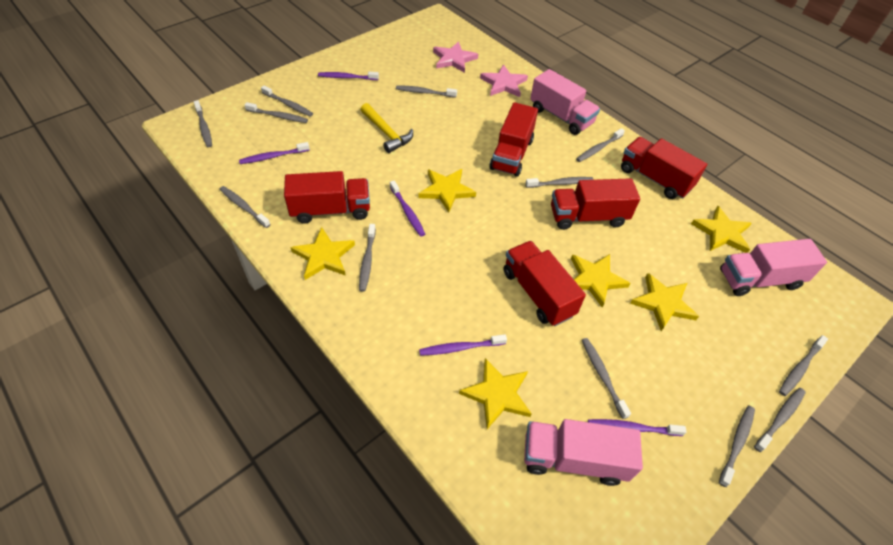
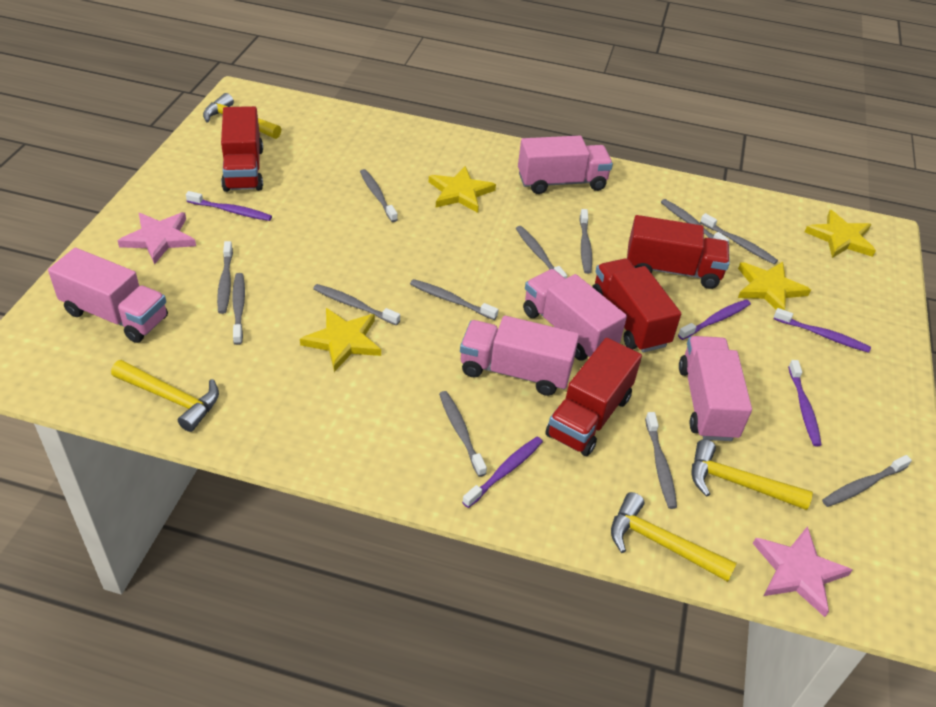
pink truck: 3 -> 5
red truck: 5 -> 4
yellow hammer: 1 -> 4
yellow star: 6 -> 4

